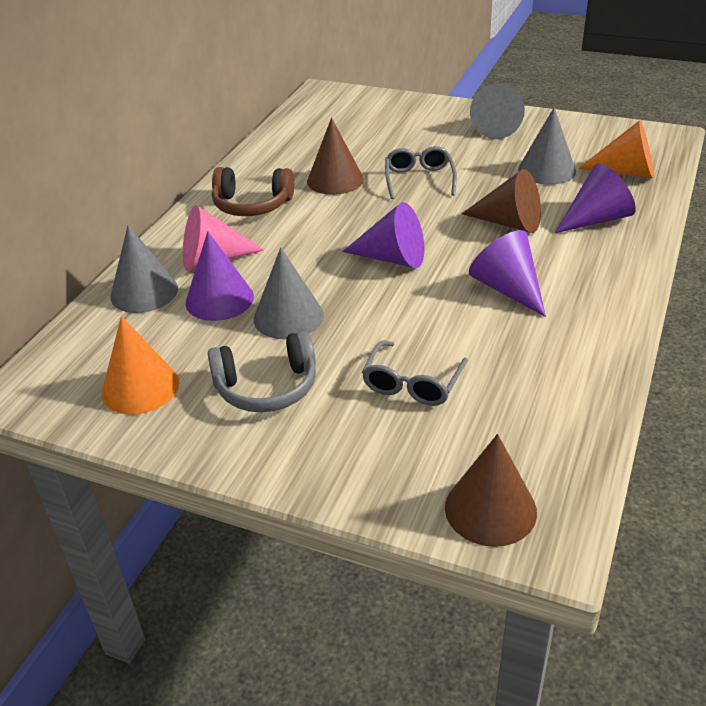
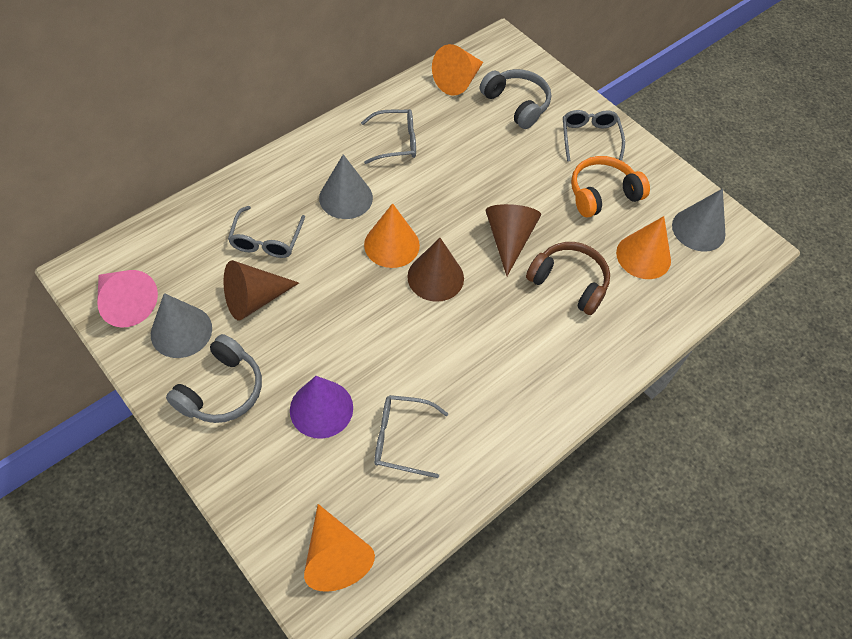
grey cone: 4 -> 3
grey glasses: 2 -> 4
grey headphones: 1 -> 2
orange cone: 2 -> 4
orange headphones: 0 -> 1
purple cone: 4 -> 1

